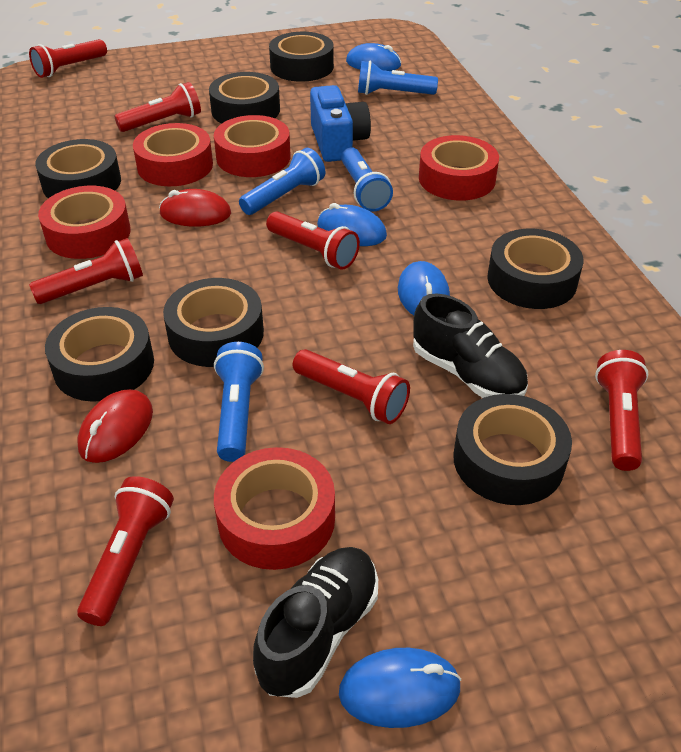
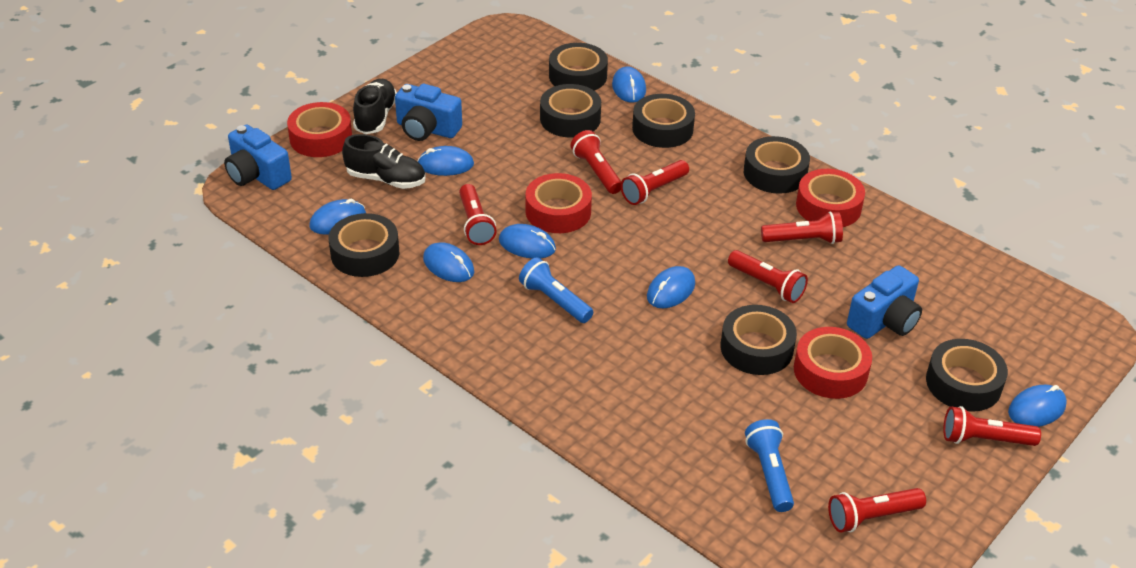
blue camera: 1 -> 3
blue flashlight: 4 -> 2
blue mouse: 4 -> 7
red mouse: 2 -> 0
red tape: 5 -> 4

